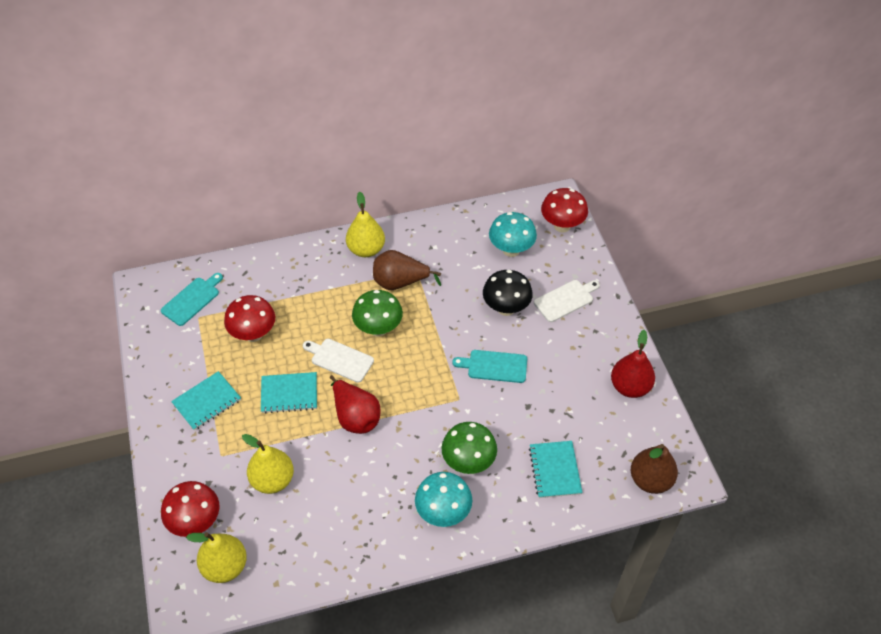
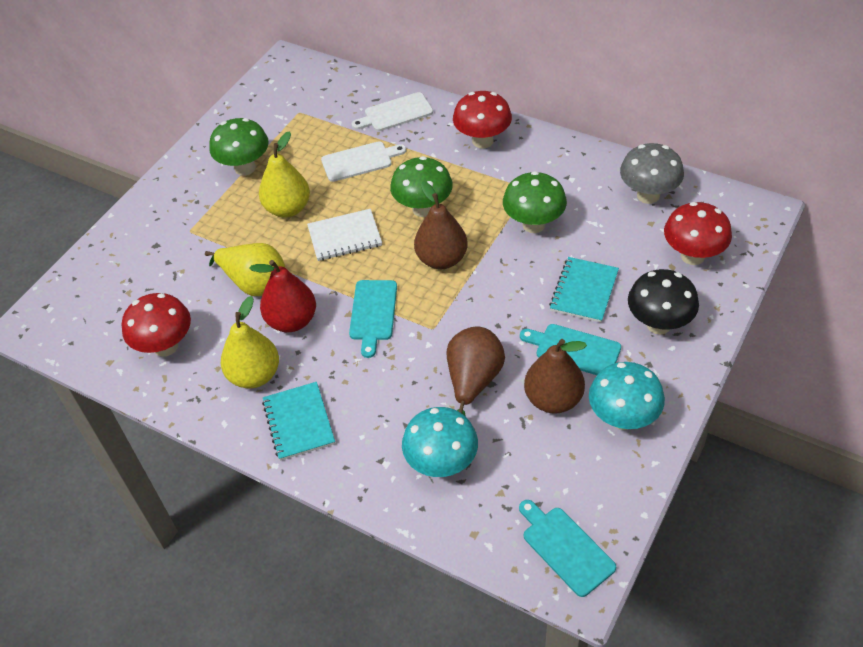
brown pear: 2 -> 3
green mushroom: 2 -> 3
grey mushroom: 0 -> 1
red pear: 2 -> 1
turquoise cutting board: 2 -> 3
turquoise notebook: 3 -> 2
white notebook: 0 -> 1

